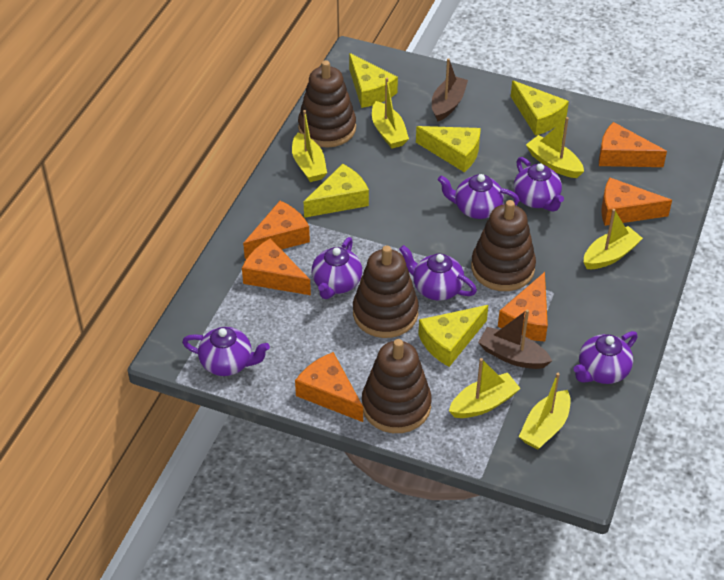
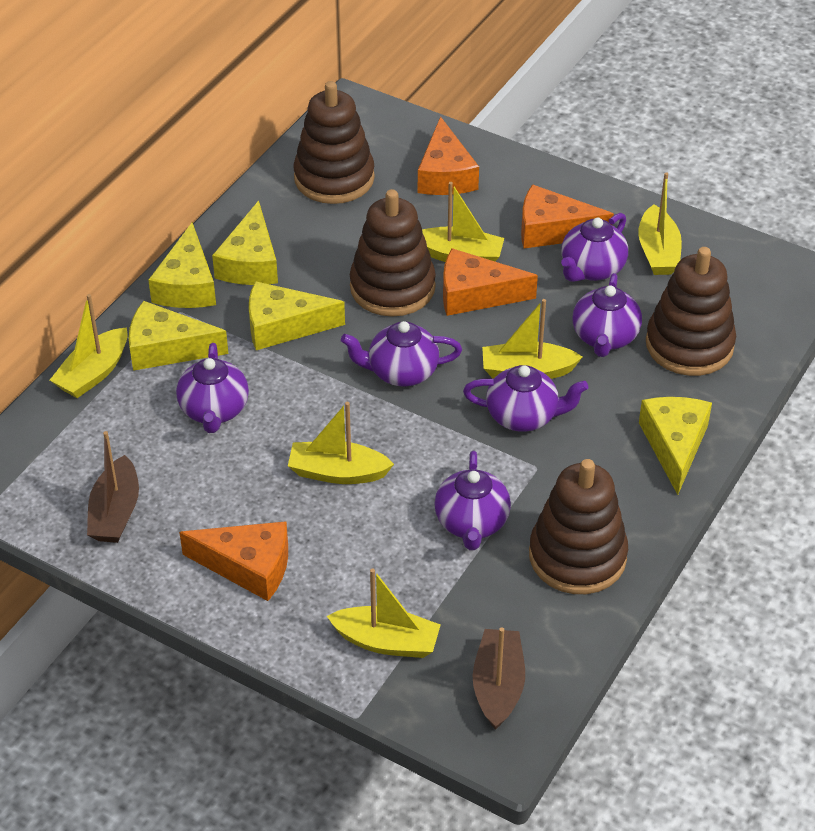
orange cheese: 6 -> 4

